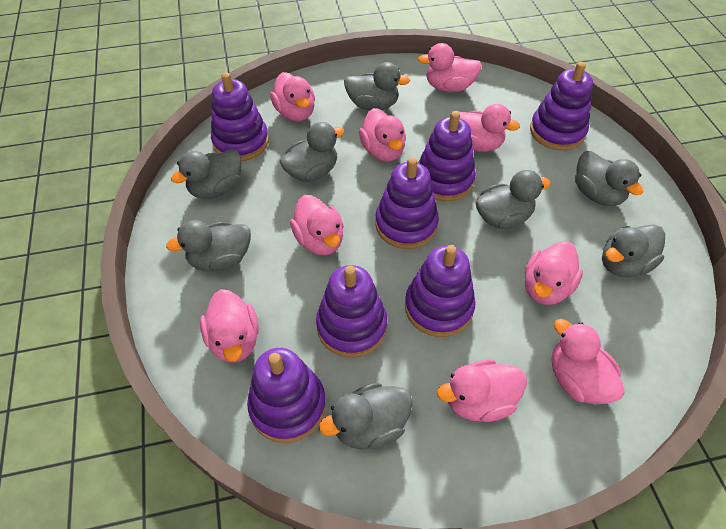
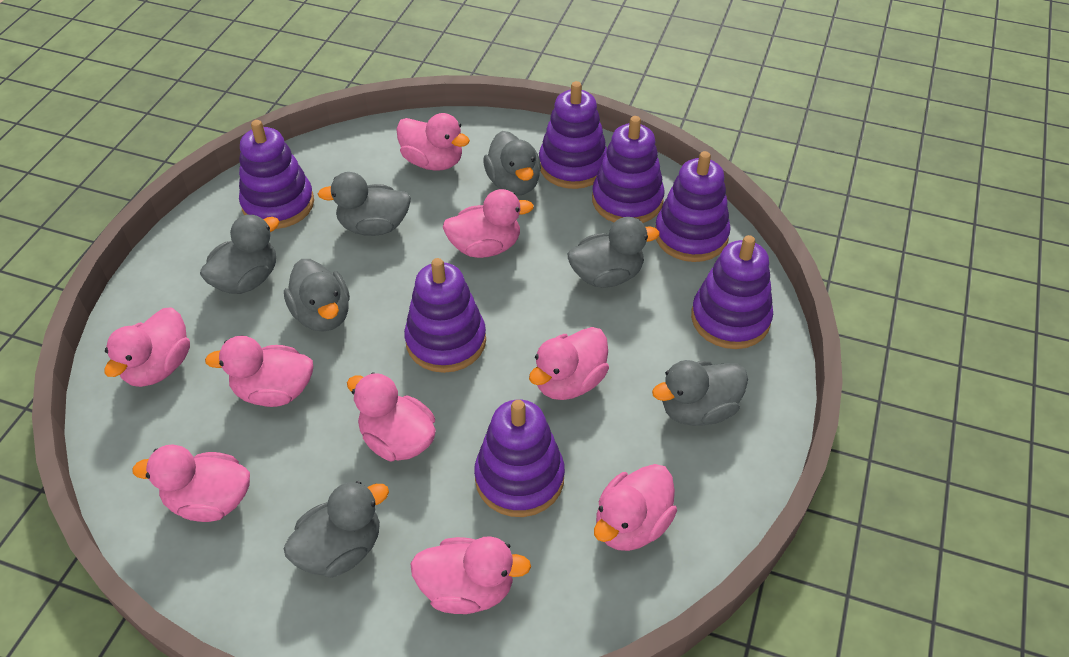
grey duck: 8 -> 7

